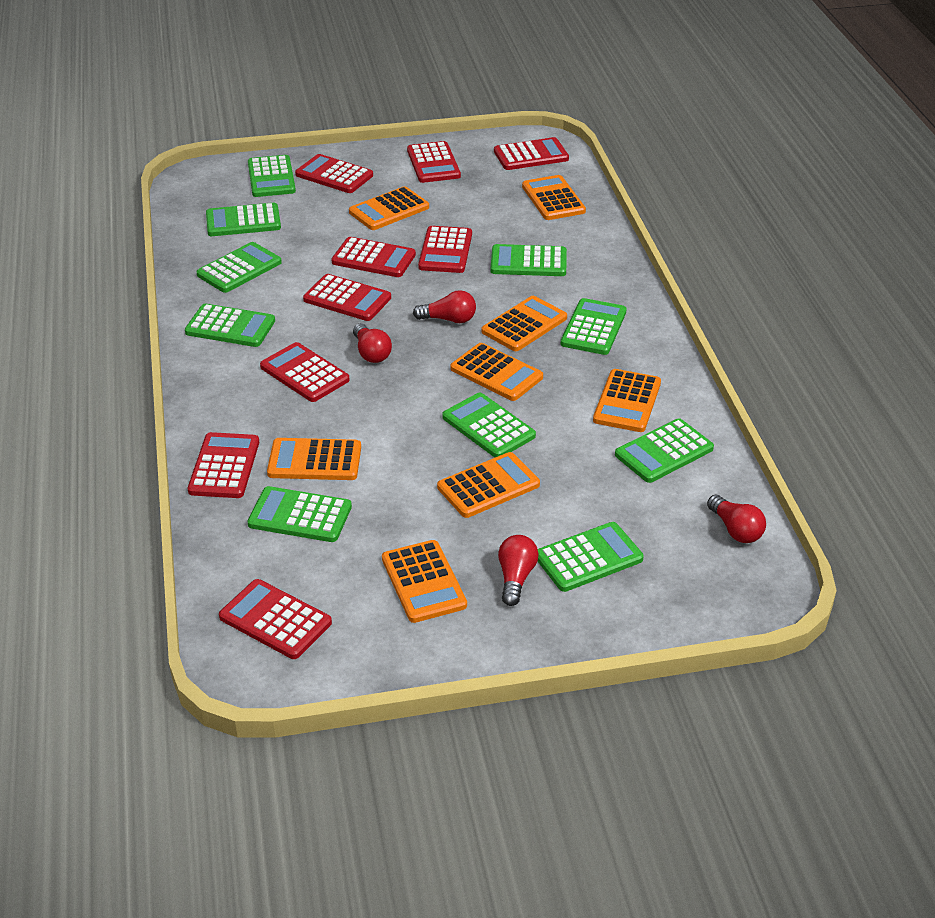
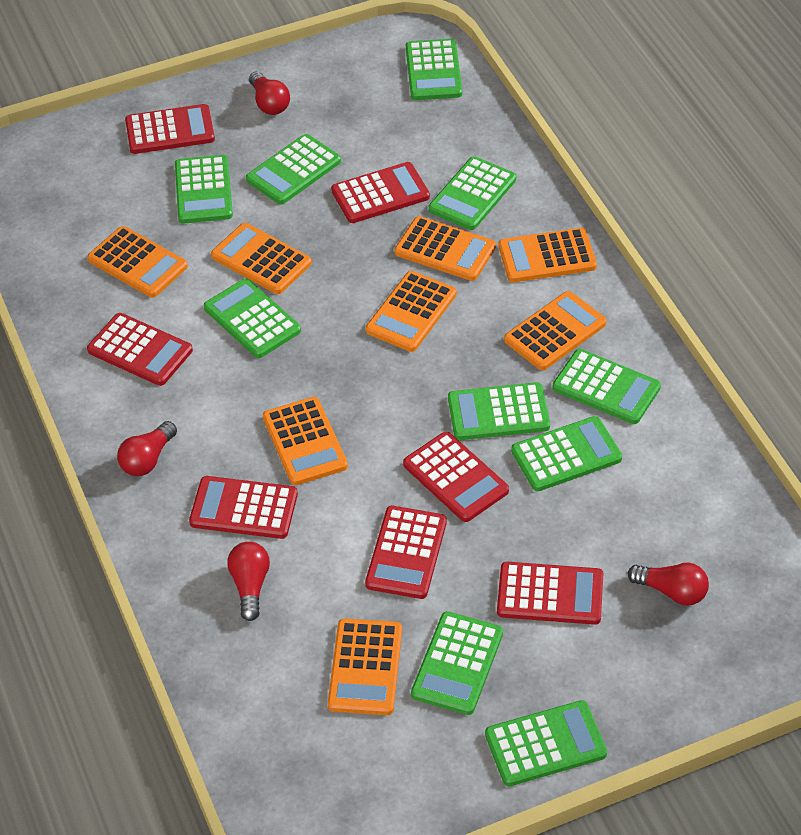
red calculator: 9 -> 7

